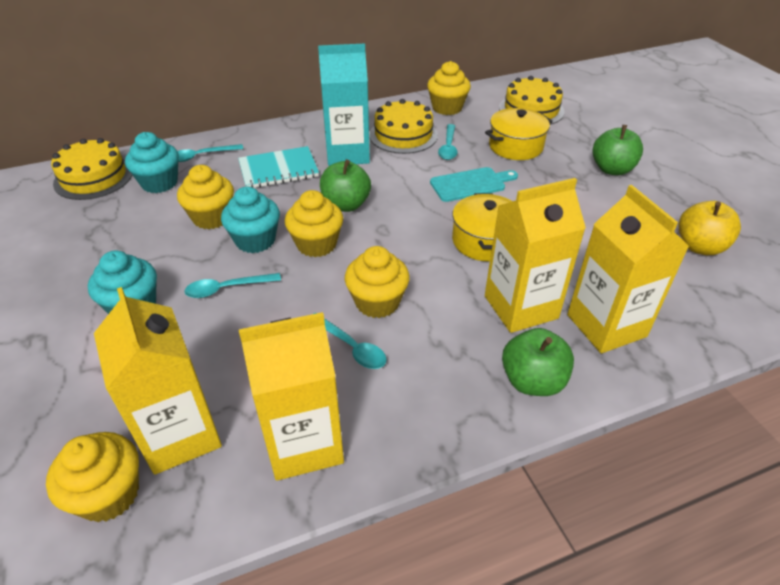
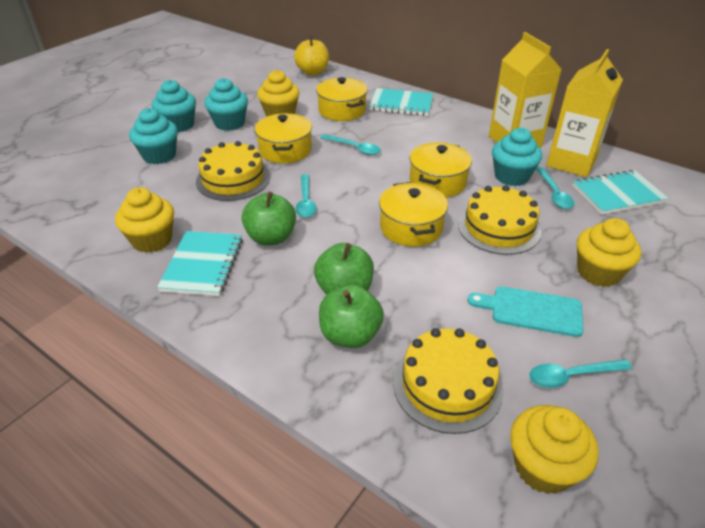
turquoise carton: 1 -> 0
turquoise cupcake: 3 -> 4
turquoise notebook: 1 -> 3
yellow carton: 4 -> 2
yellow cupcake: 5 -> 4
yellow pot: 2 -> 4

